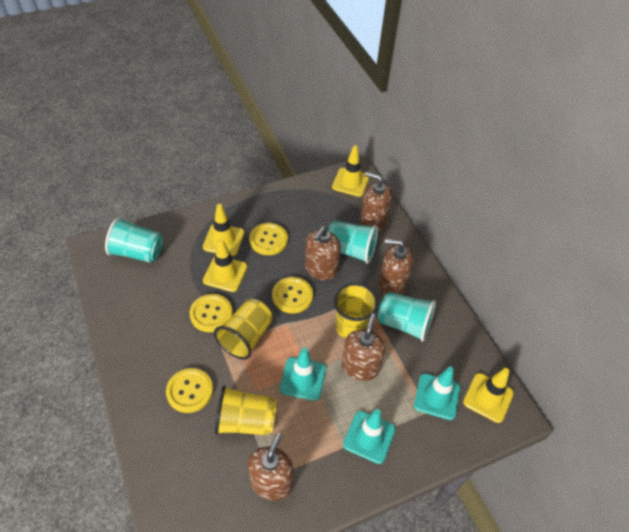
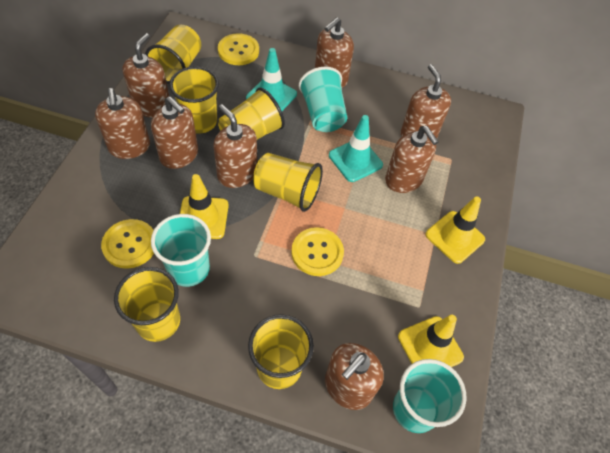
brown soap dispenser: 5 -> 8
turquoise traffic cone: 3 -> 2
yellow button: 4 -> 3
yellow cup: 3 -> 6
yellow traffic cone: 4 -> 3

